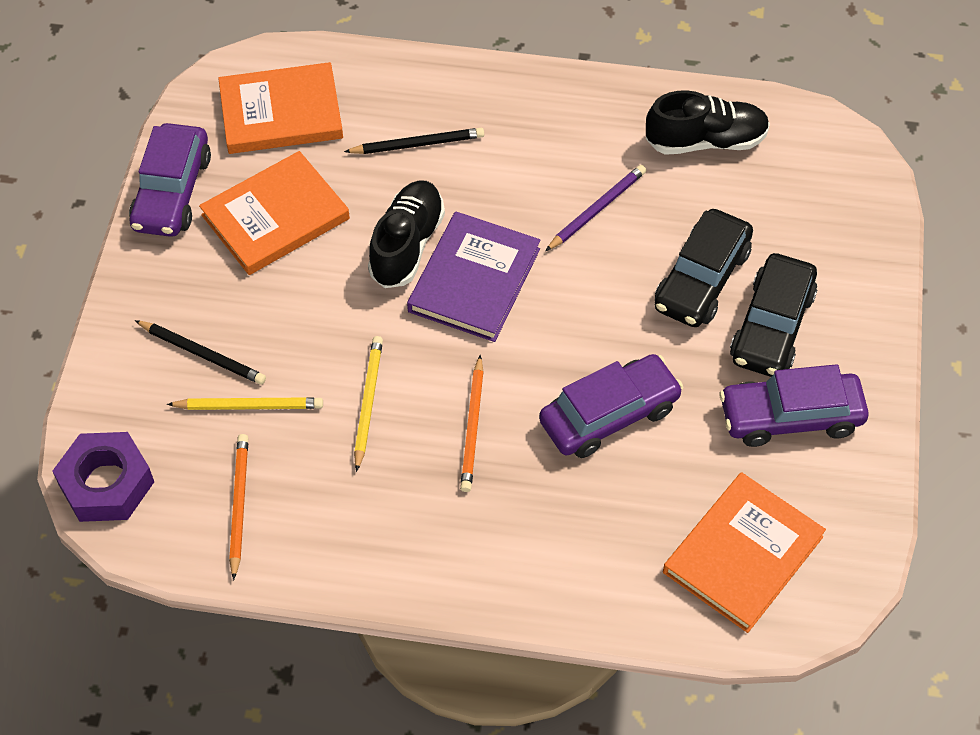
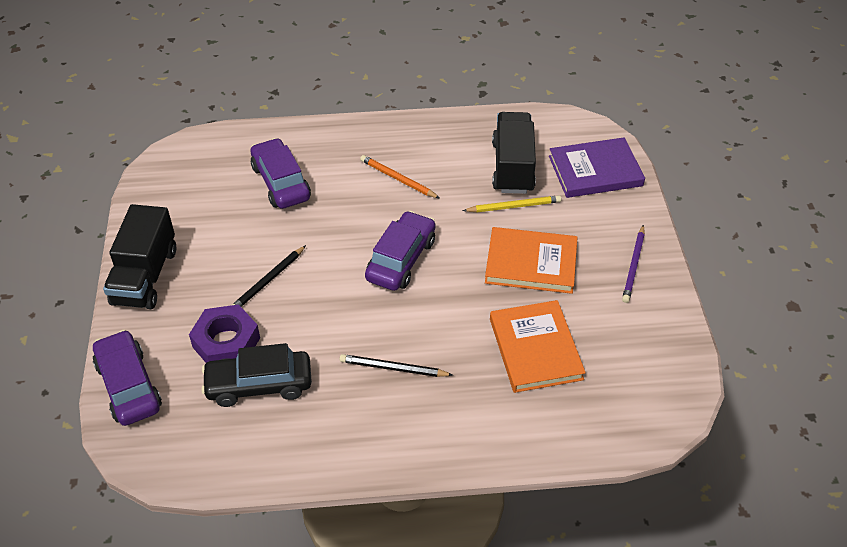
black car: 2 -> 1
black shoe: 2 -> 0
black truck: 0 -> 2
orange book: 3 -> 2
orange pencil: 2 -> 1
yellow pencil: 2 -> 1

